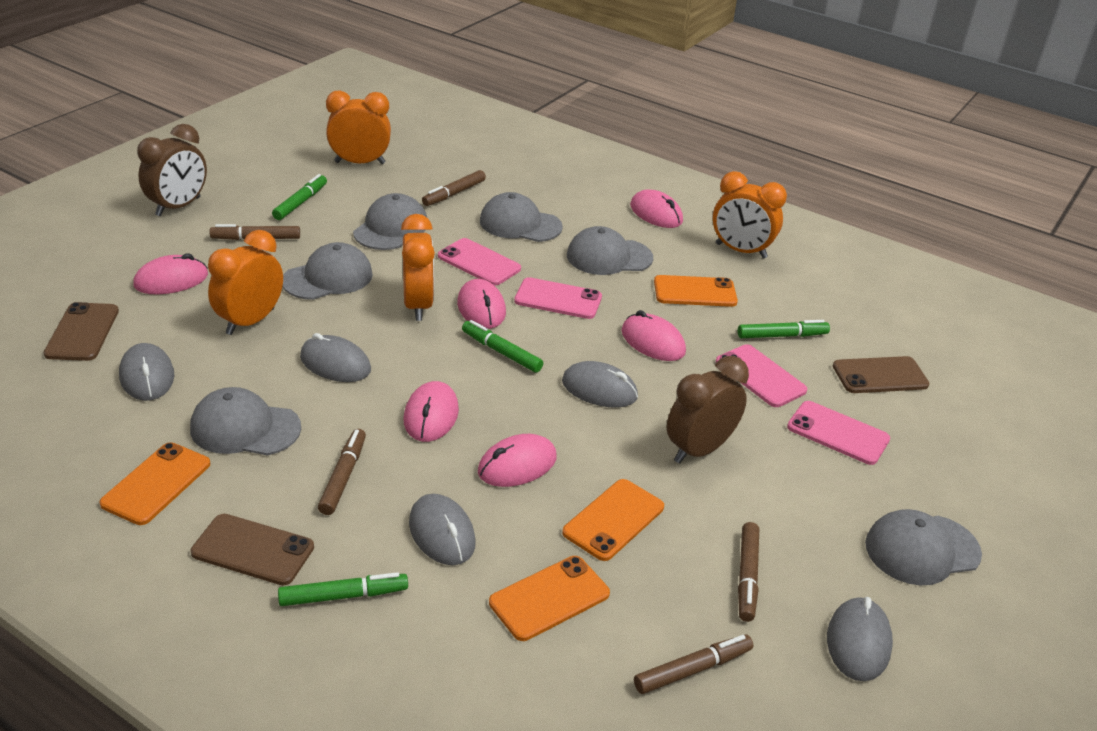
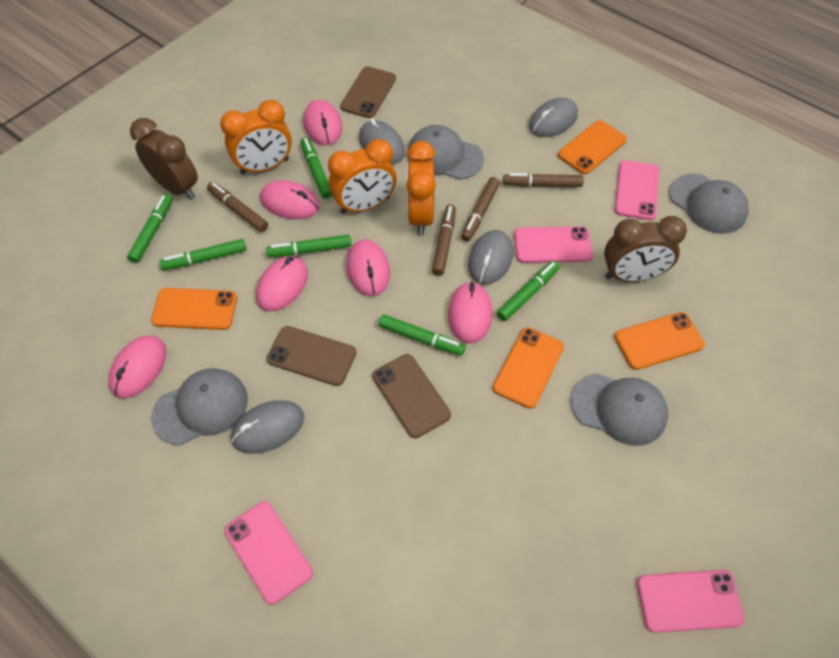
brown marker: 5 -> 4
green marker: 4 -> 6
grey cap: 6 -> 4
grey mouse: 5 -> 4
orange clock: 4 -> 3

